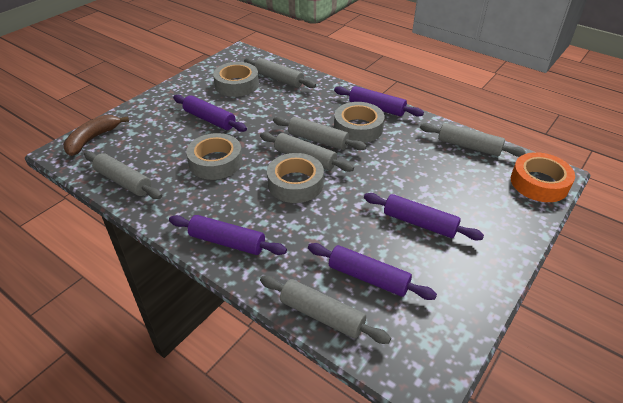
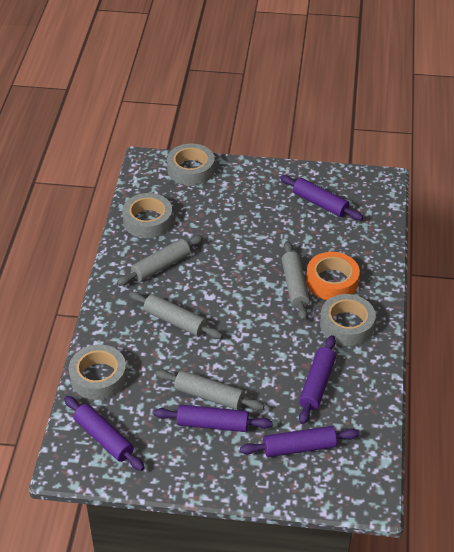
brown banana: 1 -> 0
grey rolling pin: 6 -> 4

